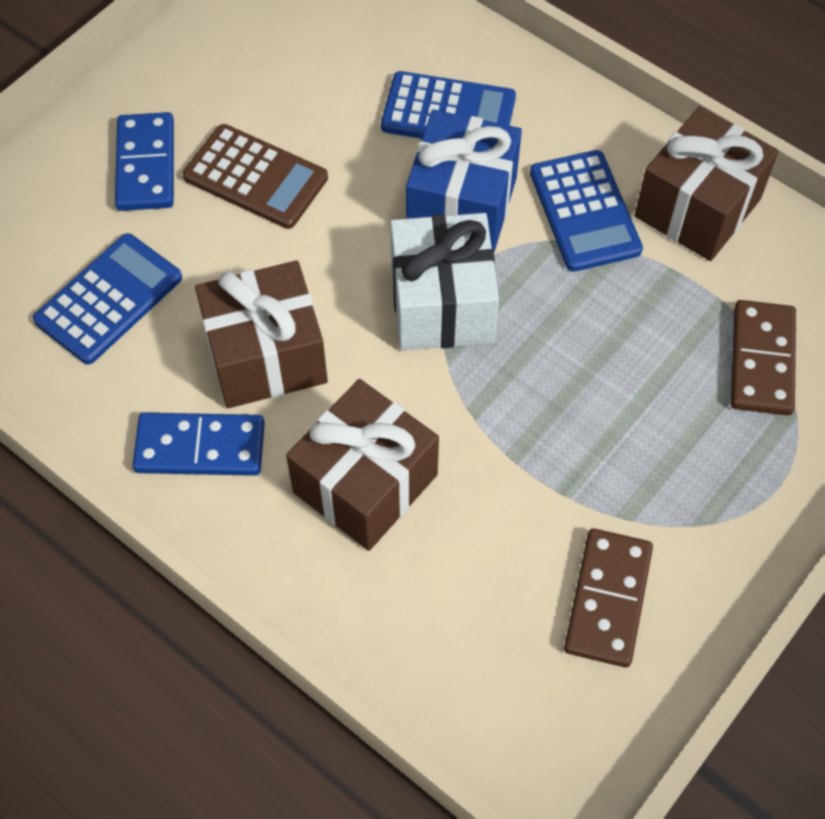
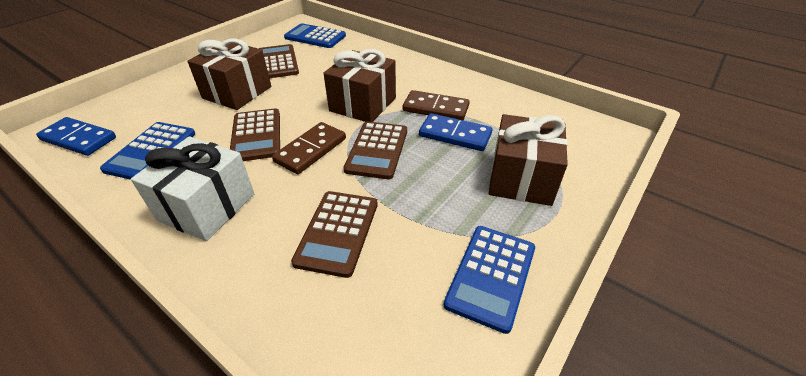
blue gift: 1 -> 0
brown calculator: 1 -> 4

